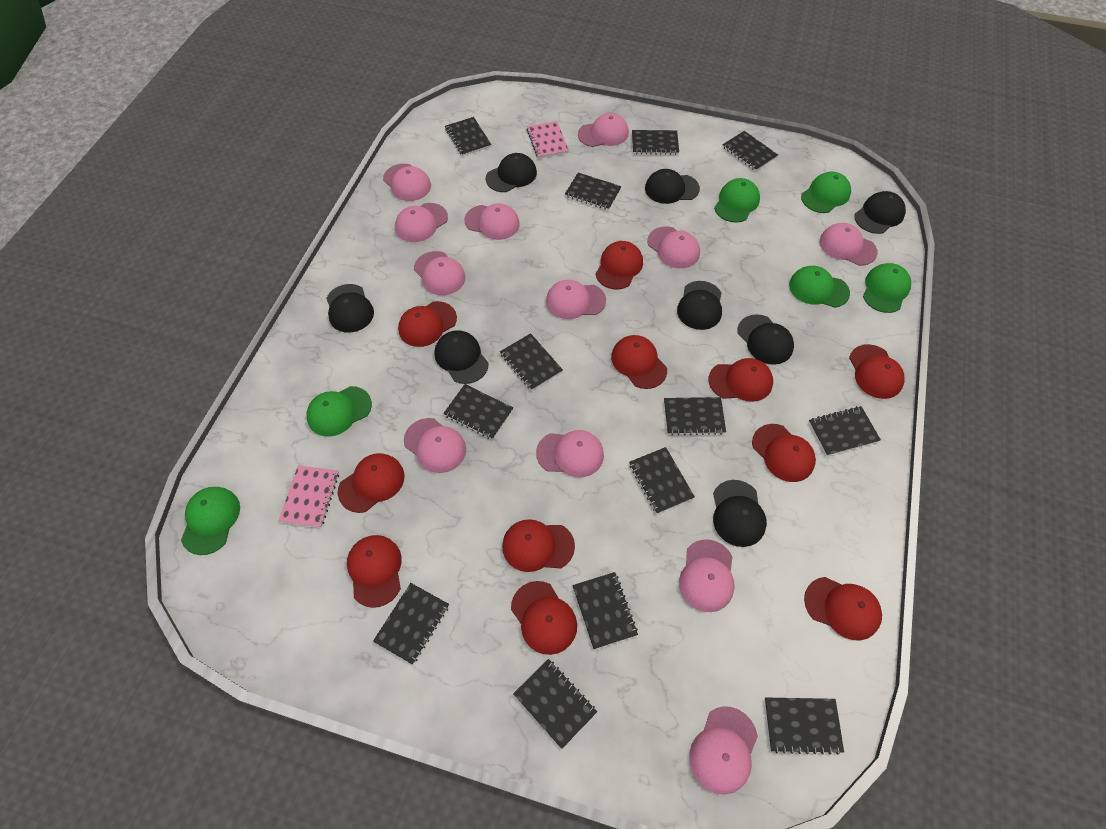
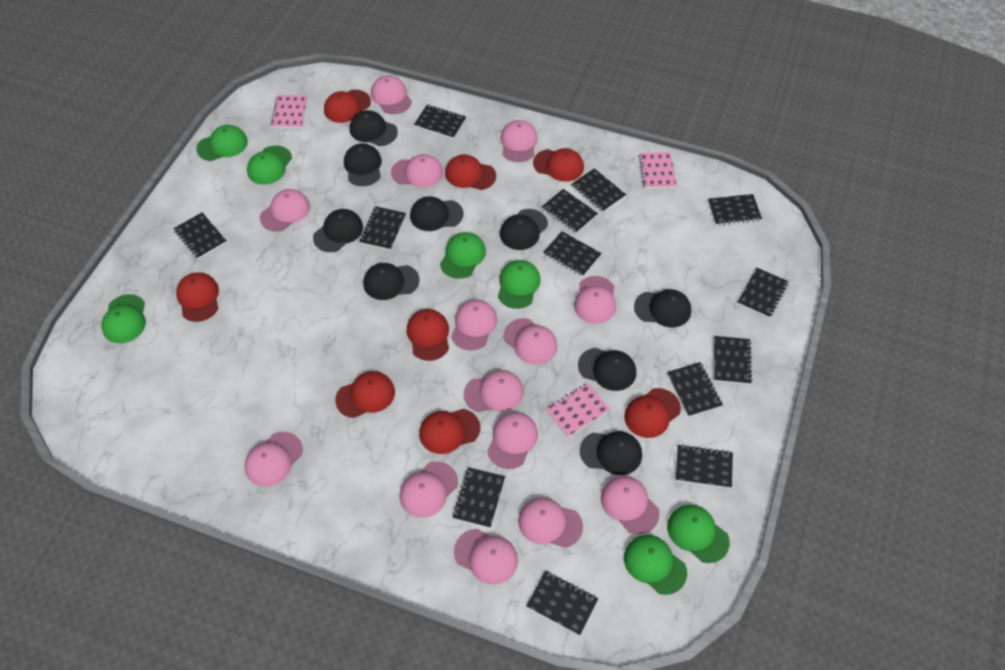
black cap: 8 -> 9
green cap: 6 -> 7
pink cap: 12 -> 14
pink notebook: 2 -> 3
red cap: 11 -> 8

